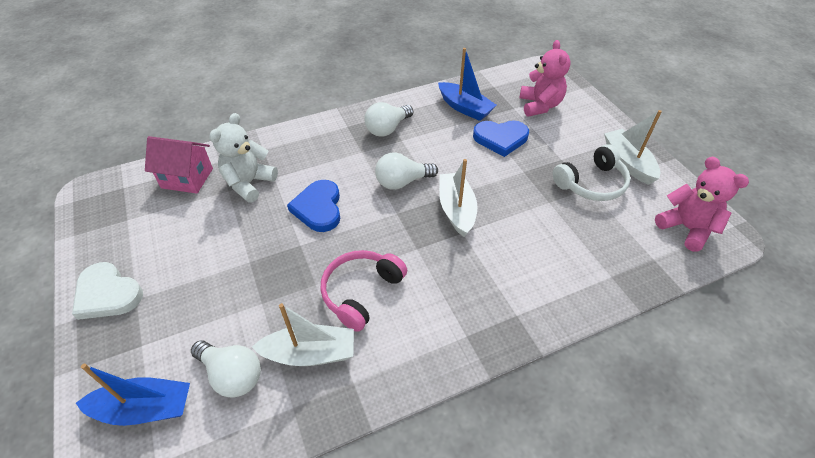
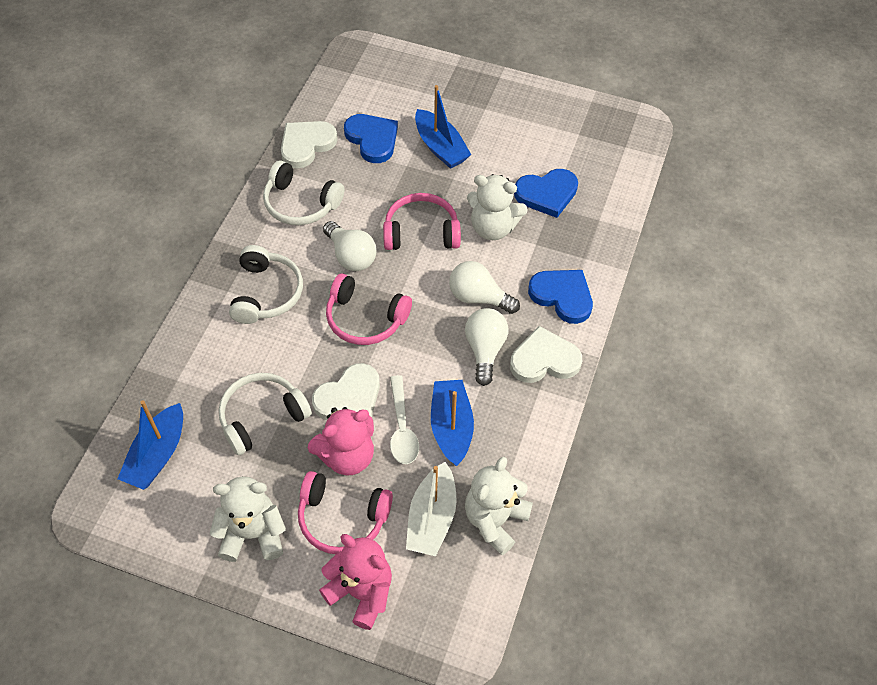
blue boat: 2 -> 3
blue heart: 2 -> 3
pink headphones: 1 -> 3
pink house: 1 -> 0
white boat: 3 -> 1
white headphones: 1 -> 3
white heart: 1 -> 3
white spoon: 0 -> 1
white teddy bear: 1 -> 3

